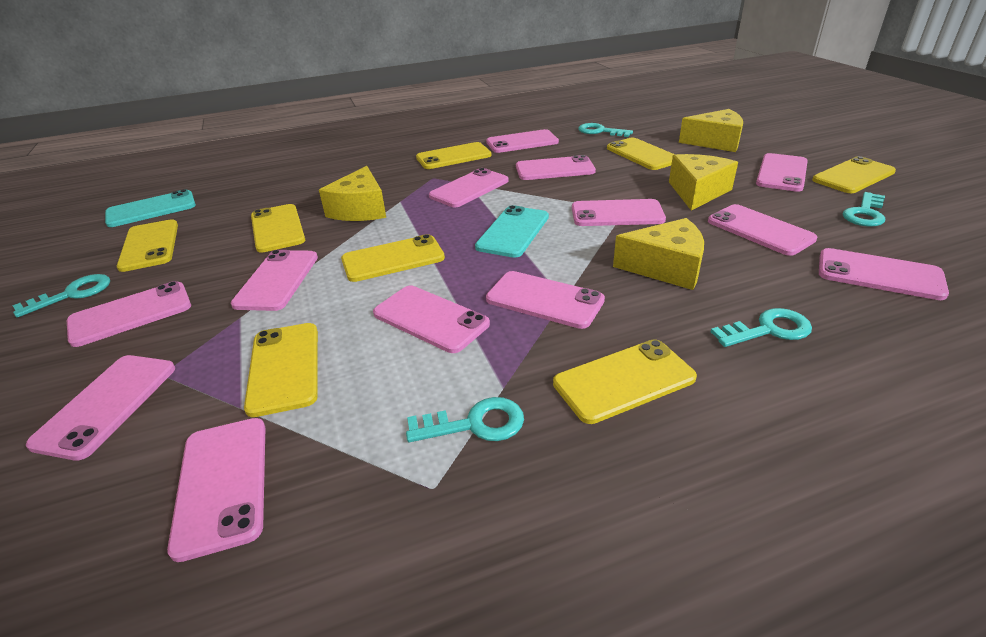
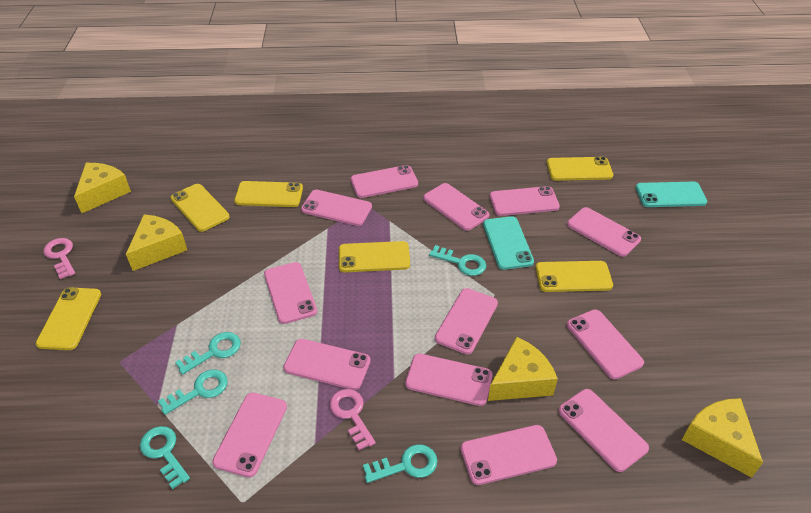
pink key: 0 -> 2
yellow phone: 8 -> 6

